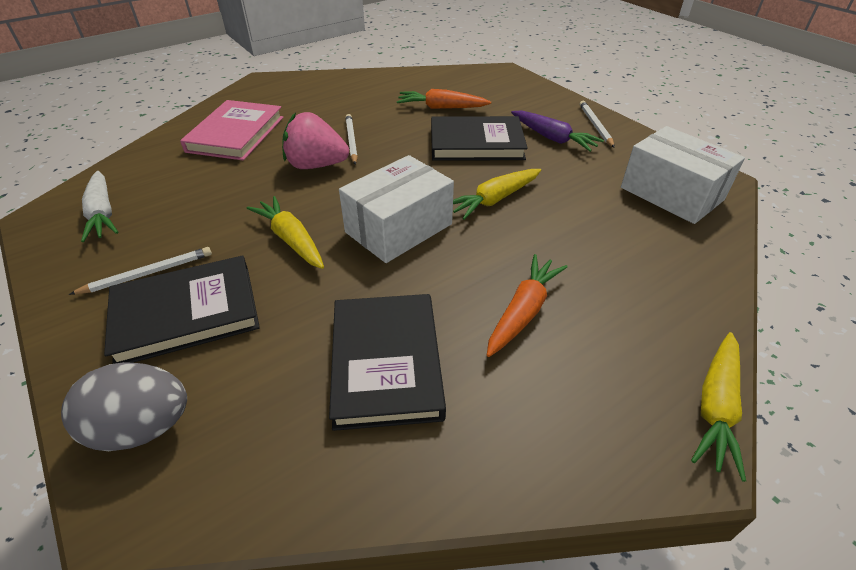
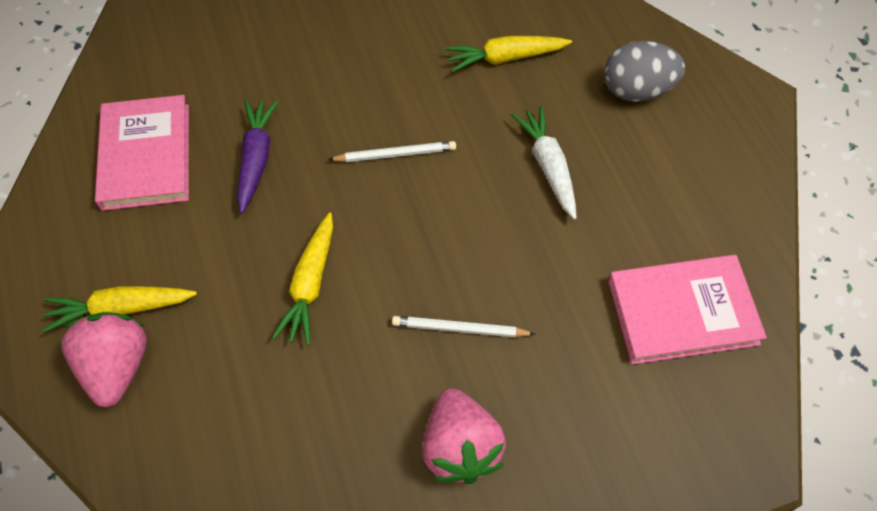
black book: 3 -> 0
orange carrot: 2 -> 0
pink book: 1 -> 2
pink strawberry: 1 -> 2
white box: 2 -> 0
white pencil: 3 -> 2

